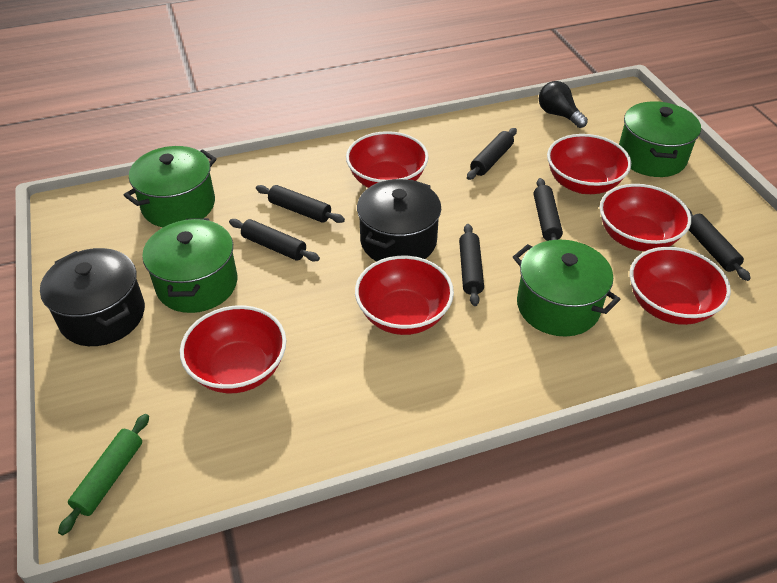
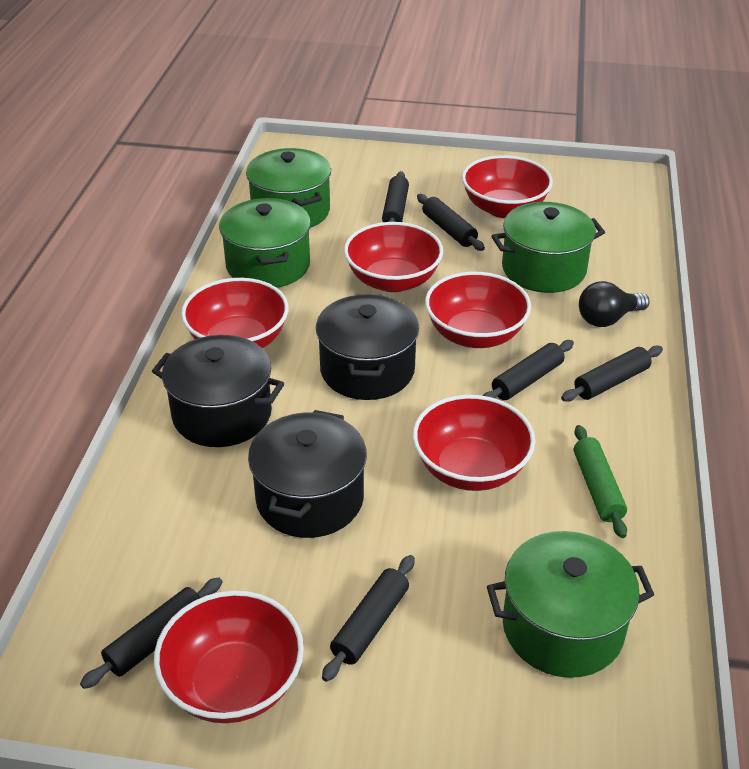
black pot: 2 -> 3

